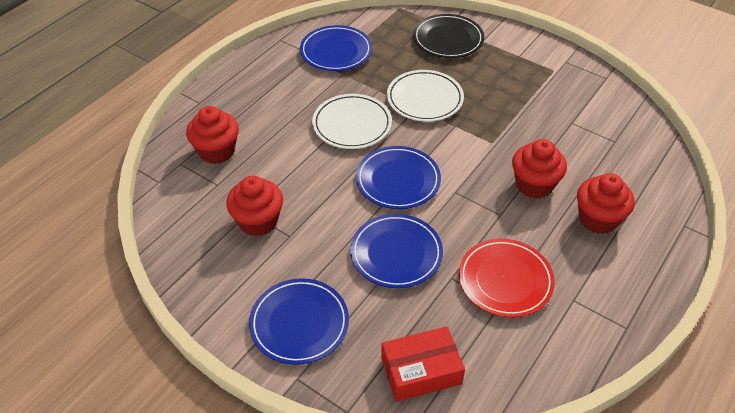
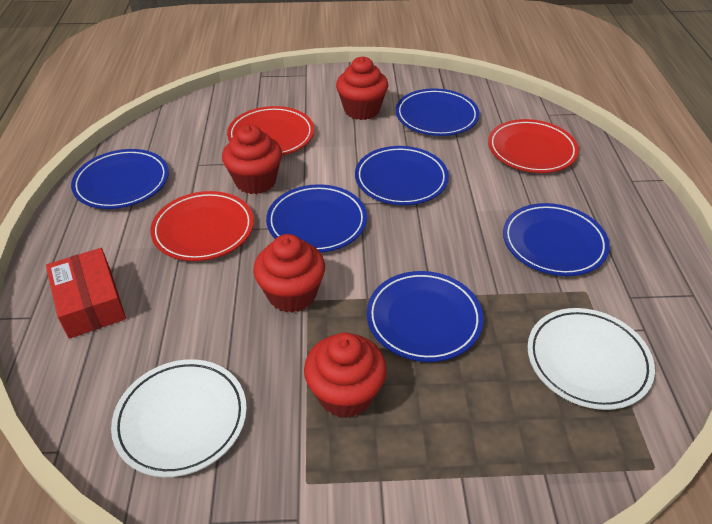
black plate: 1 -> 0
blue plate: 4 -> 6
red plate: 1 -> 3

